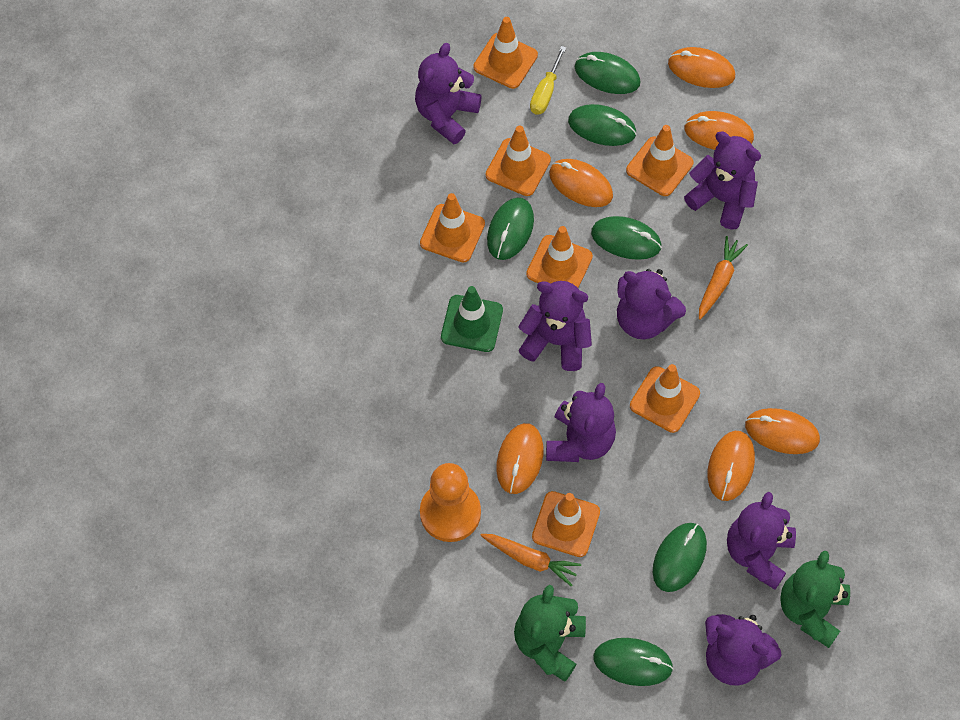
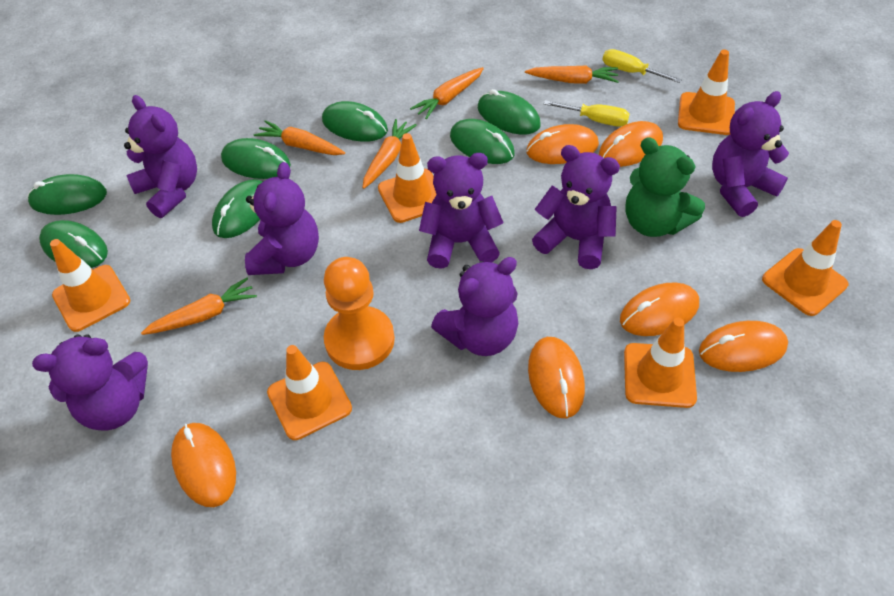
green mouse: 6 -> 7
green teddy bear: 2 -> 1
green traffic cone: 1 -> 0
orange carrot: 2 -> 5
orange traffic cone: 7 -> 6
yellow screwdriver: 1 -> 2

